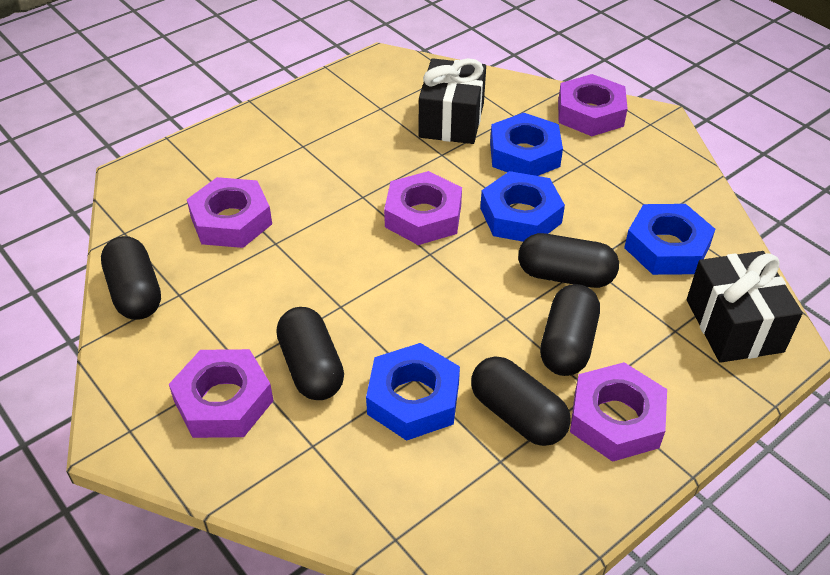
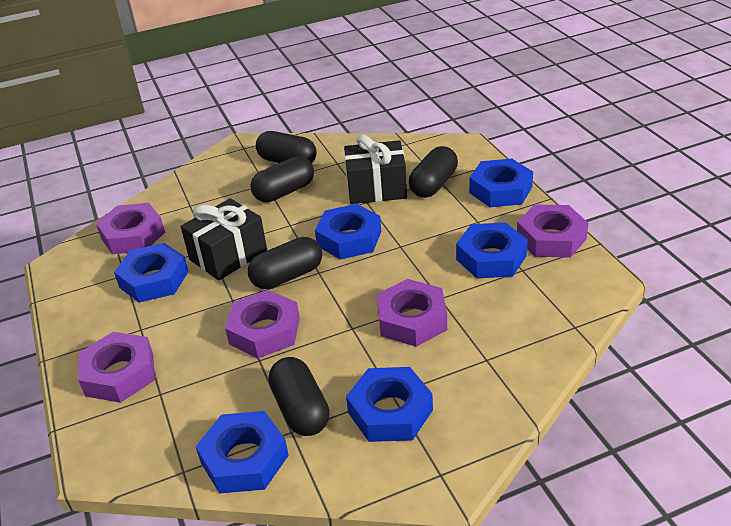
blue nut: 4 -> 6

